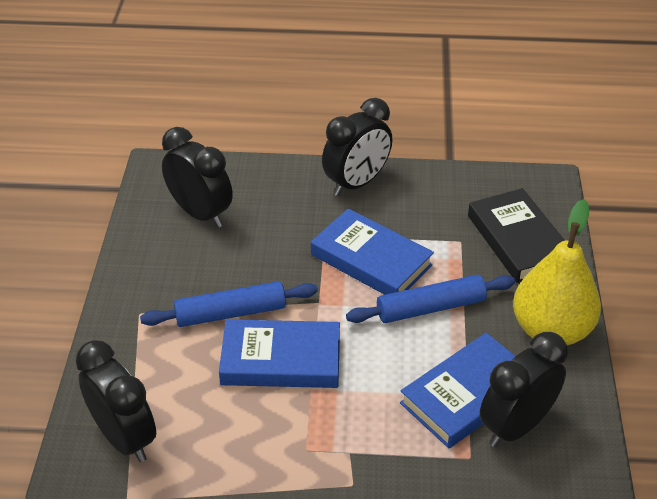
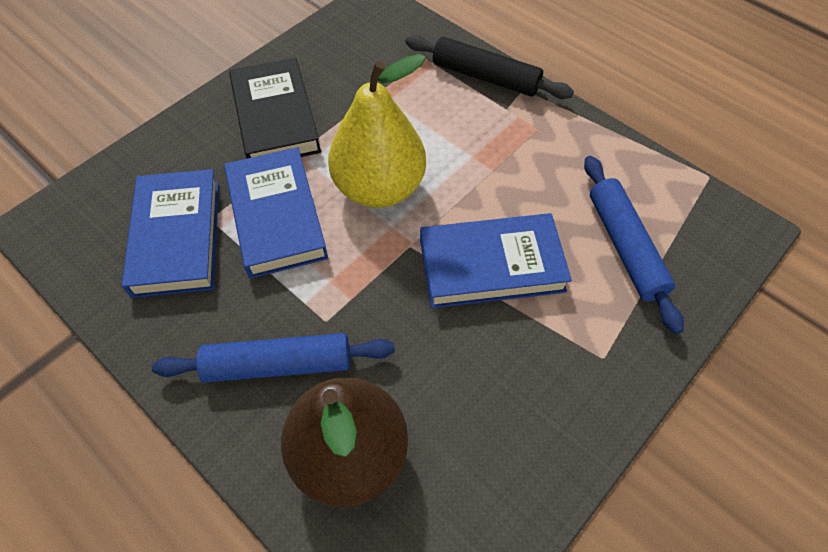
black clock: 4 -> 0
black rolling pin: 0 -> 1
brown pear: 0 -> 1

